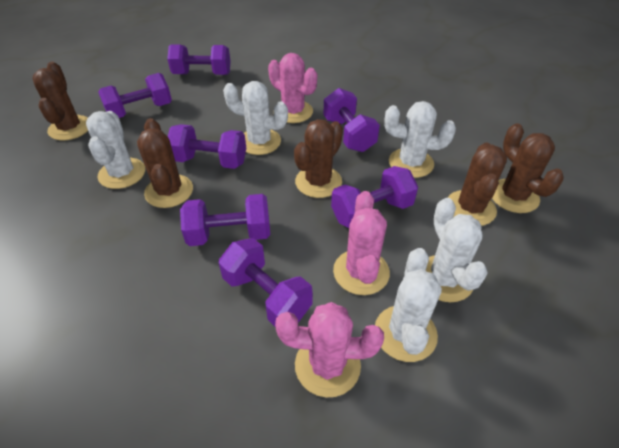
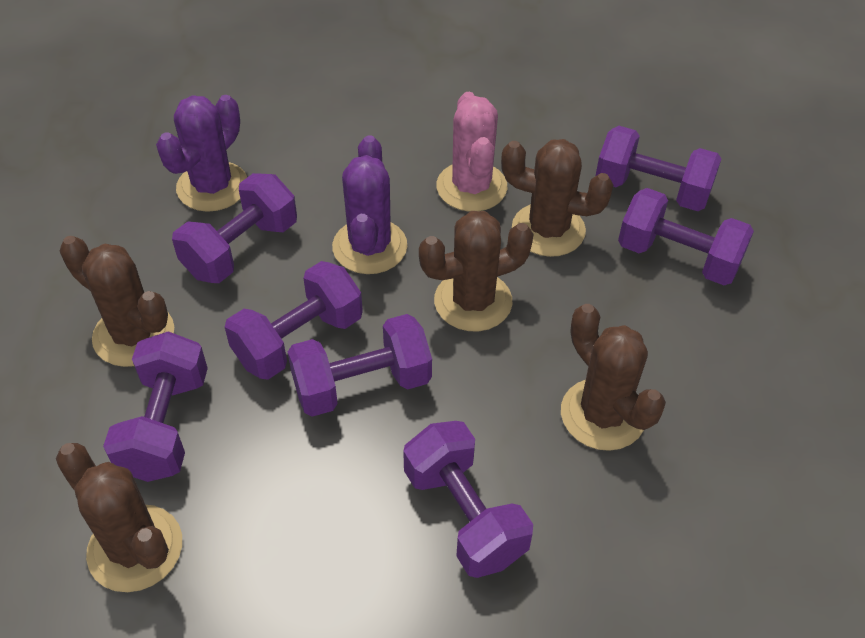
pink cactus: 3 -> 1
purple cactus: 0 -> 2
white cactus: 5 -> 0

